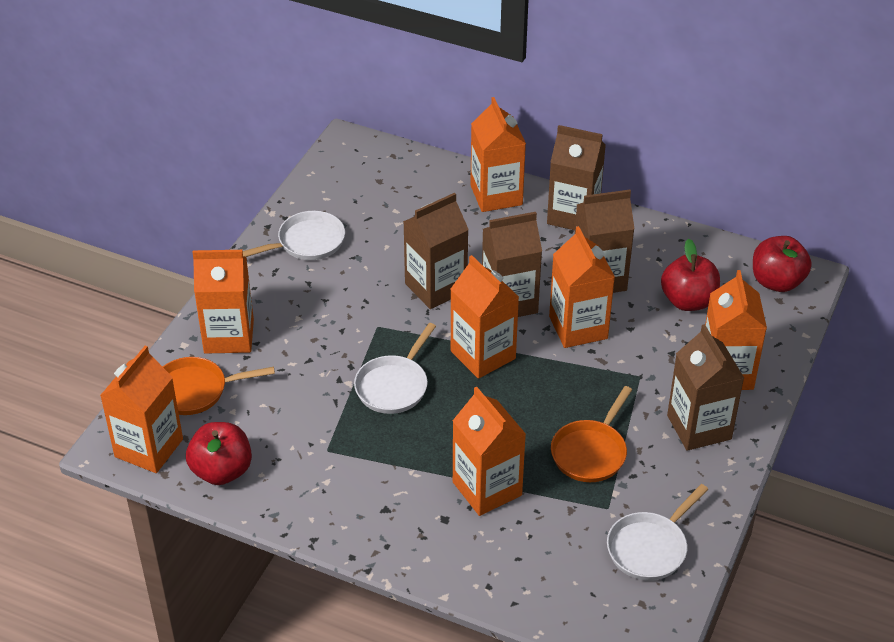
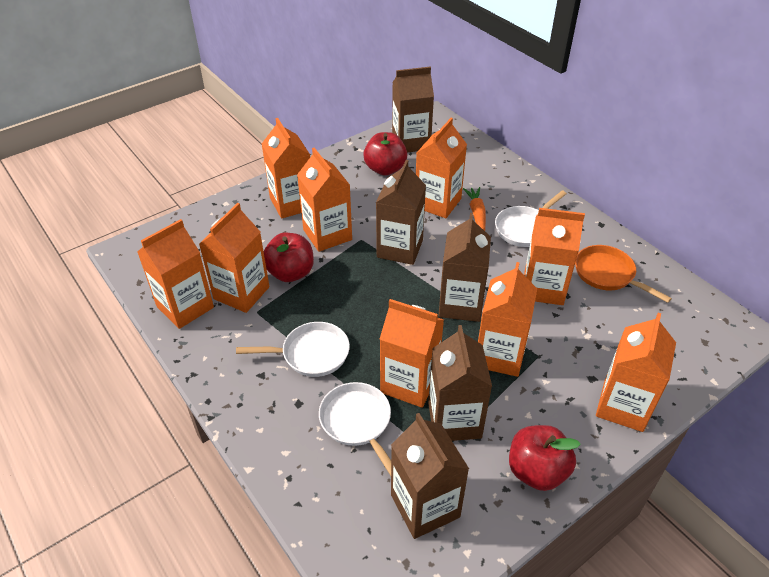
orange carrot: 0 -> 1
orange carton: 7 -> 9
orange pan: 2 -> 1

